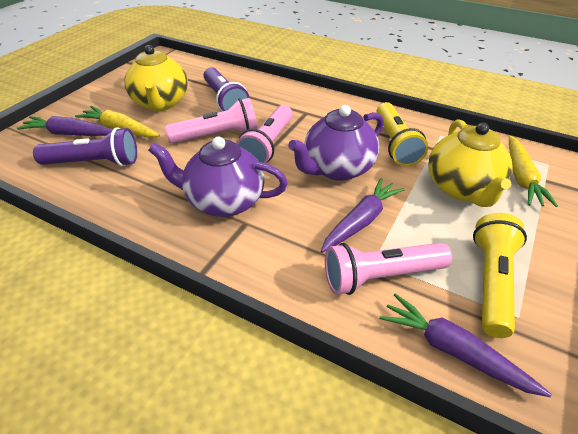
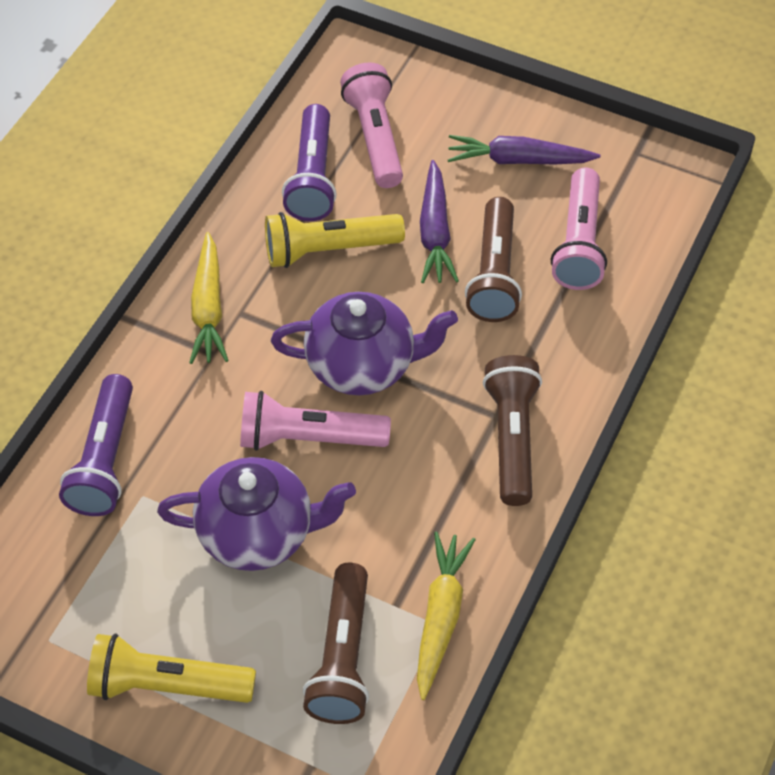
brown flashlight: 0 -> 3
purple carrot: 3 -> 2
yellow teapot: 2 -> 0

